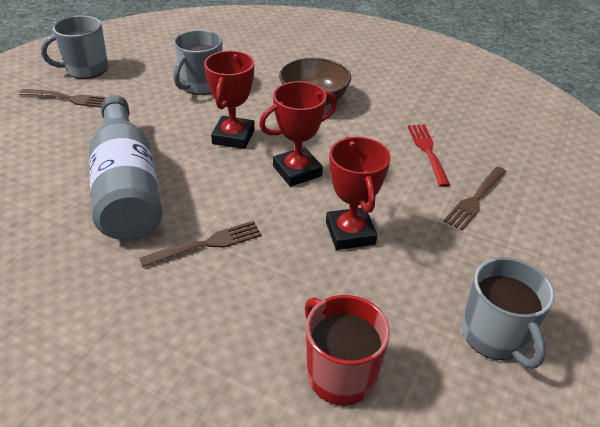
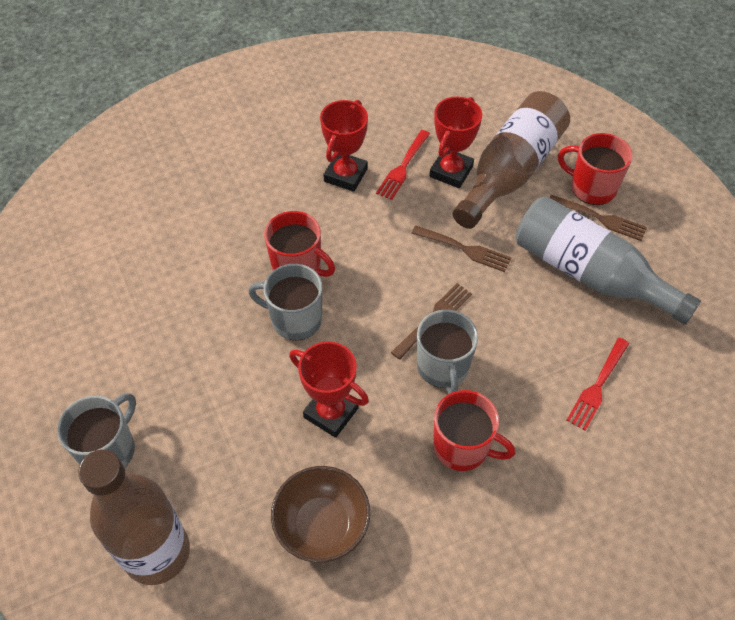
brown bottle: 0 -> 2
red fork: 1 -> 2
red mug: 1 -> 3

